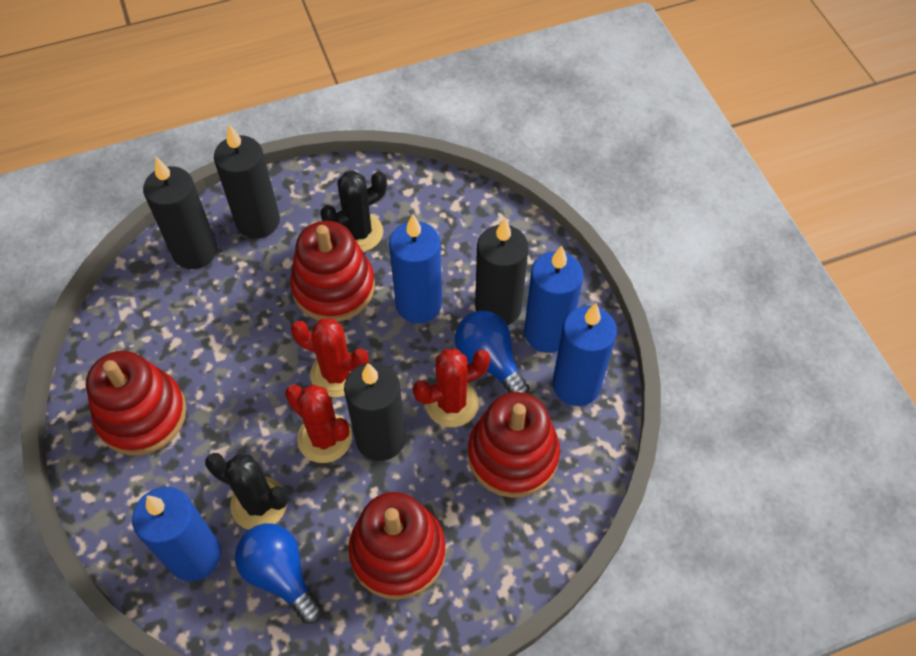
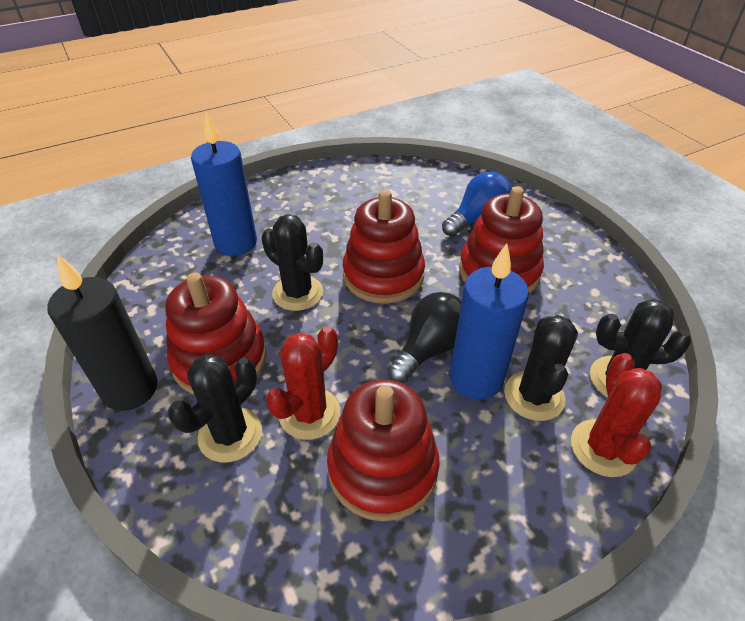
black cactus: 2 -> 4
black candle: 4 -> 1
black light bulb: 0 -> 1
blue candle: 4 -> 2
blue light bulb: 2 -> 1
red cactus: 3 -> 2

